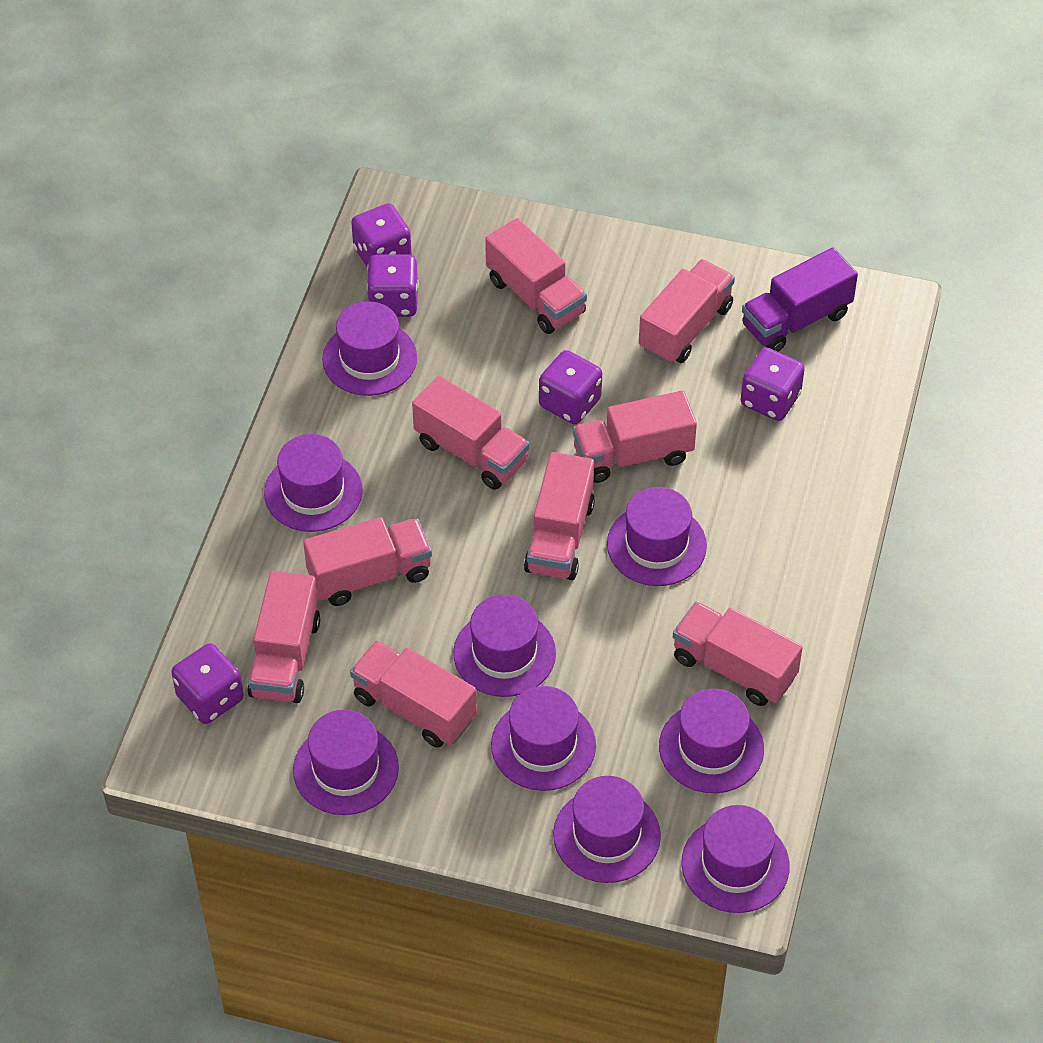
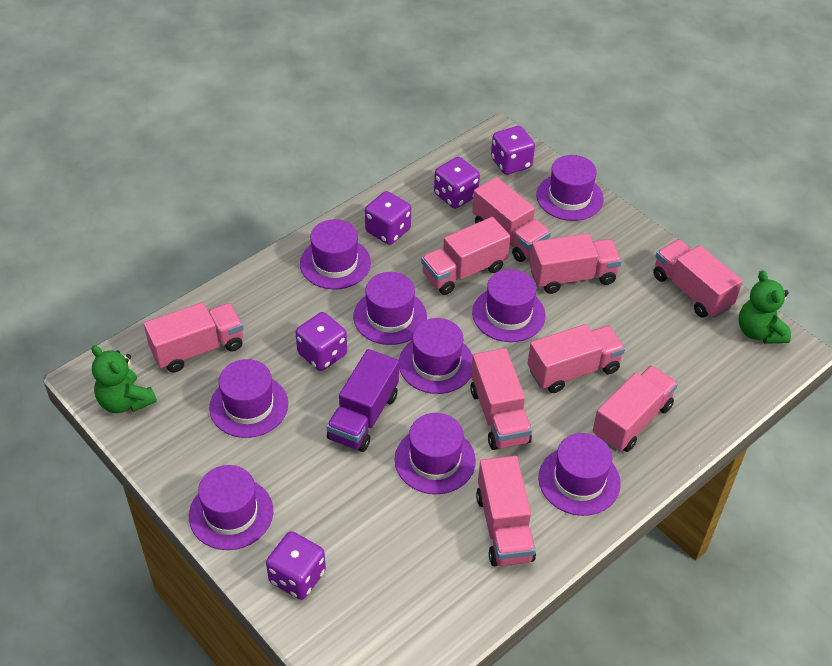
green teddy bear: 0 -> 2

